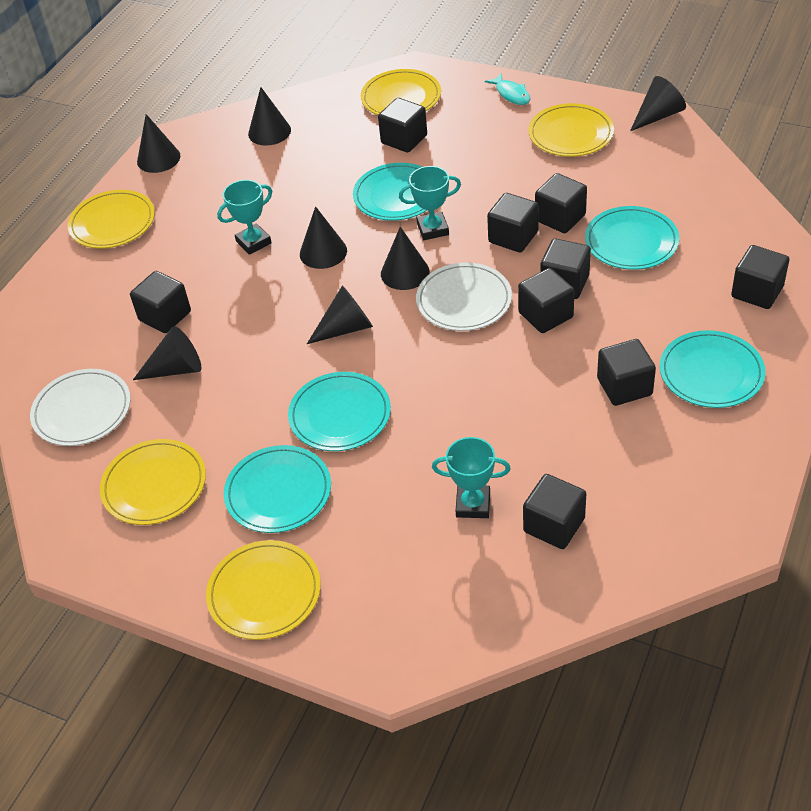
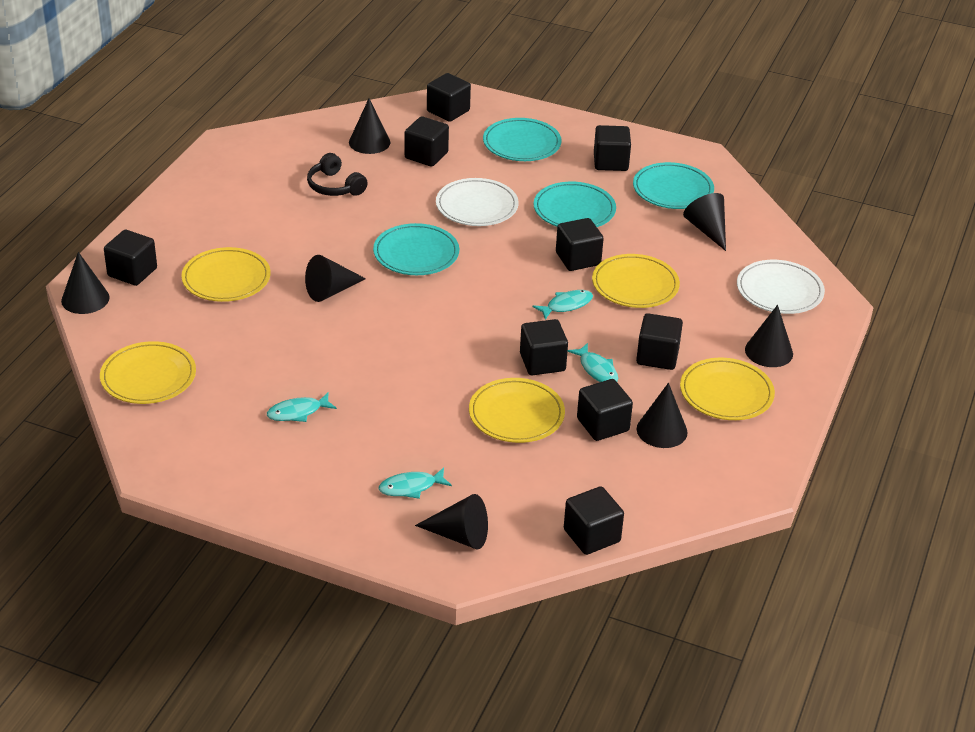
black headphones: 0 -> 1
turquoise fish: 1 -> 4
turquoise plate: 5 -> 4
turquoise trophy: 3 -> 0

